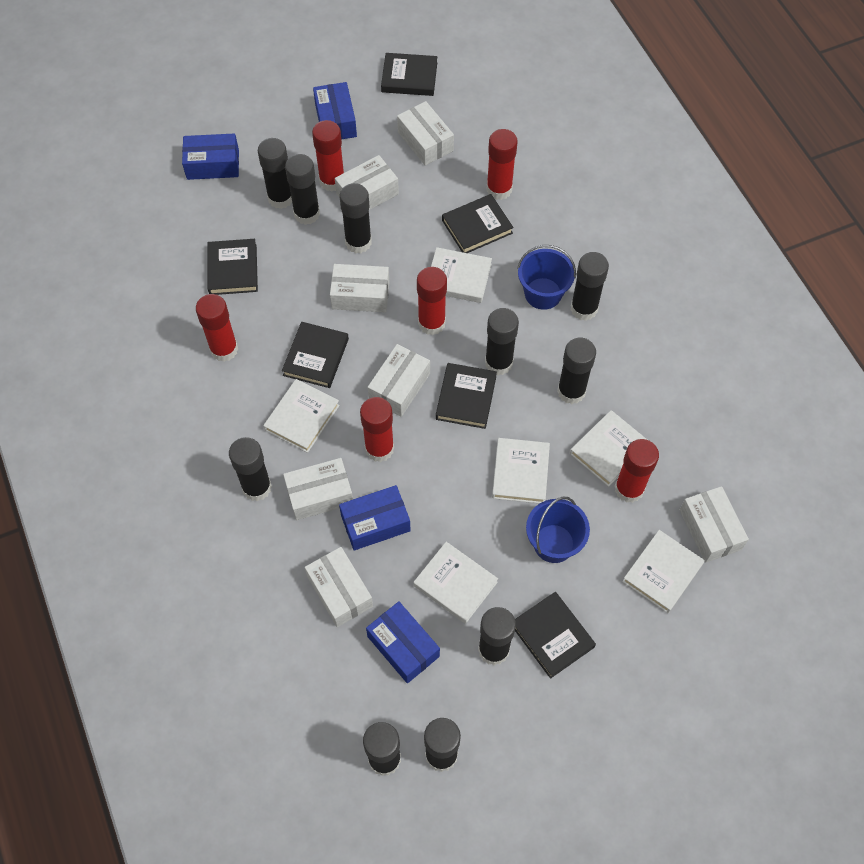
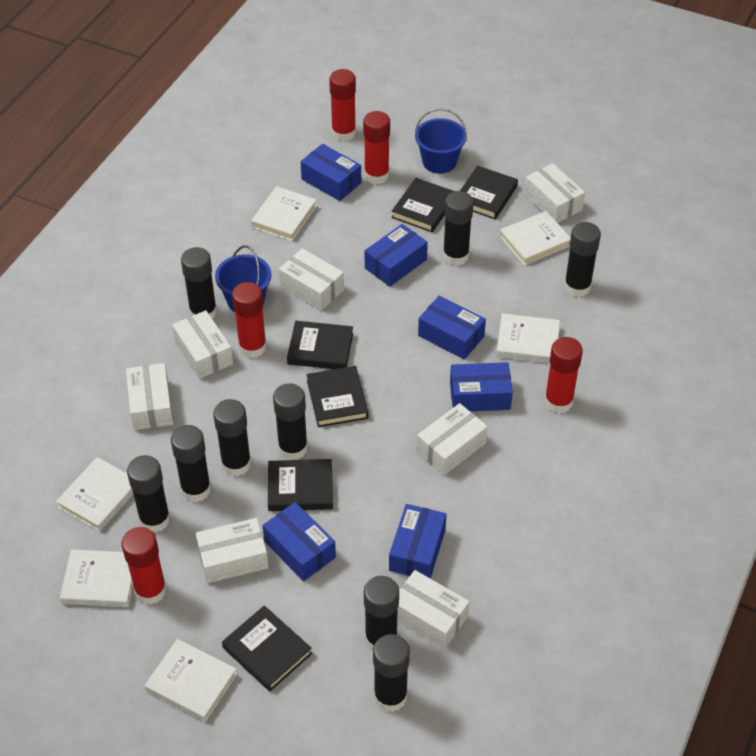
black glue stick: 10 -> 9
blue box: 4 -> 6
red glue stick: 6 -> 5

